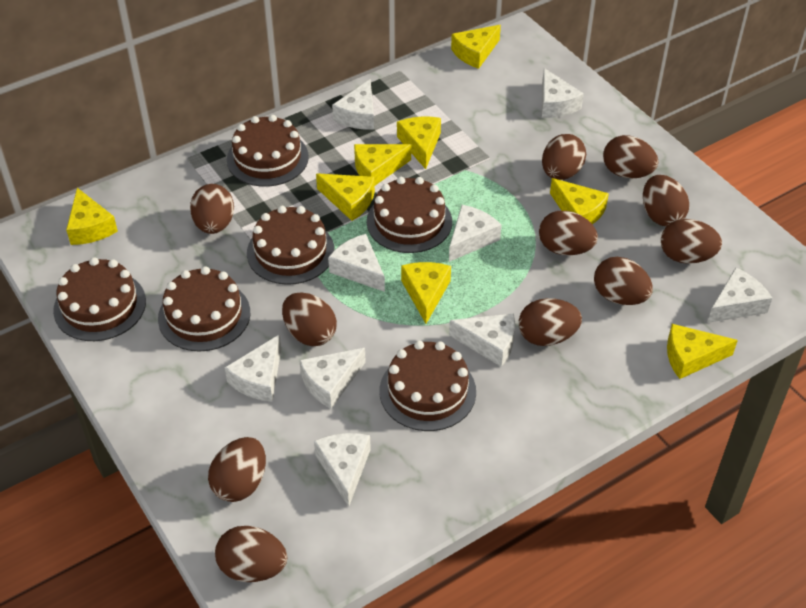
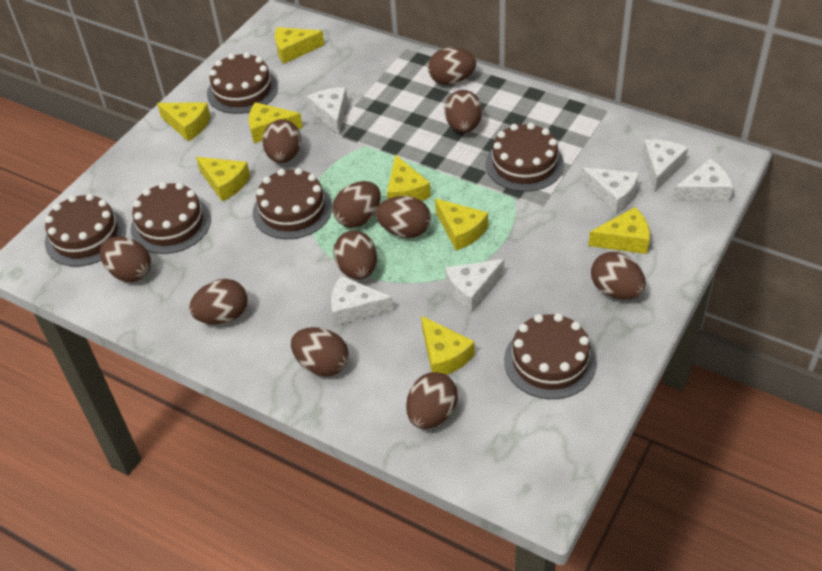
white cheese: 9 -> 6

